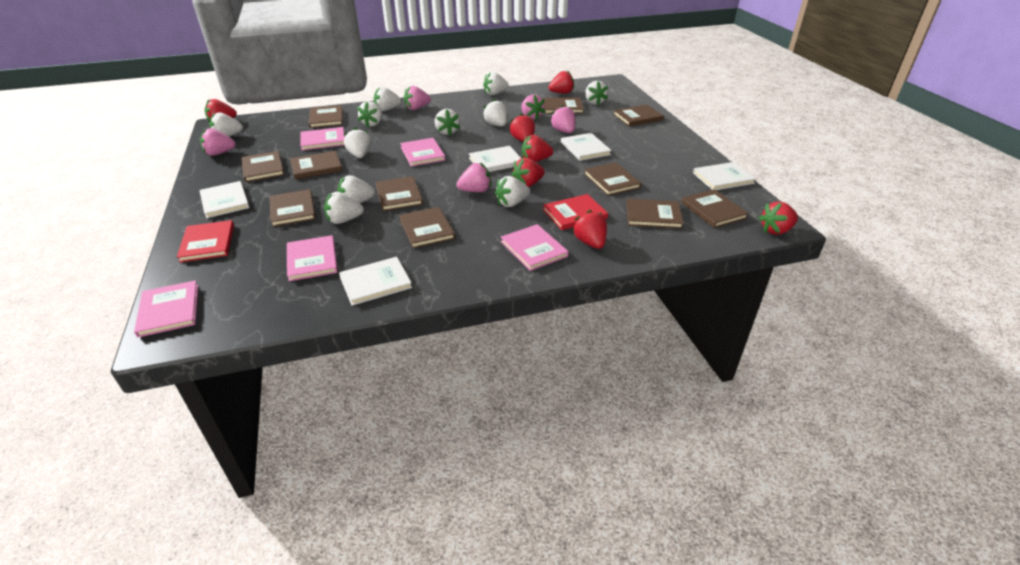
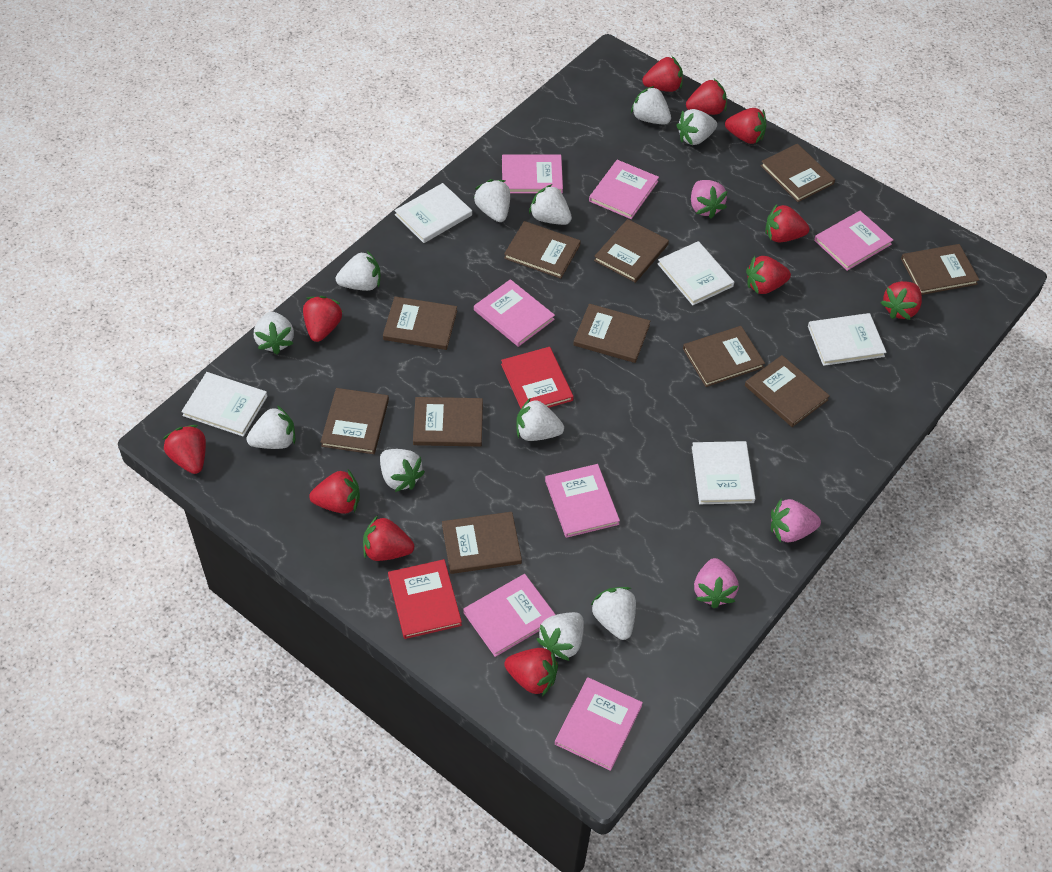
pink book: 5 -> 7
pink strawberry: 5 -> 3
red strawberry: 7 -> 11

